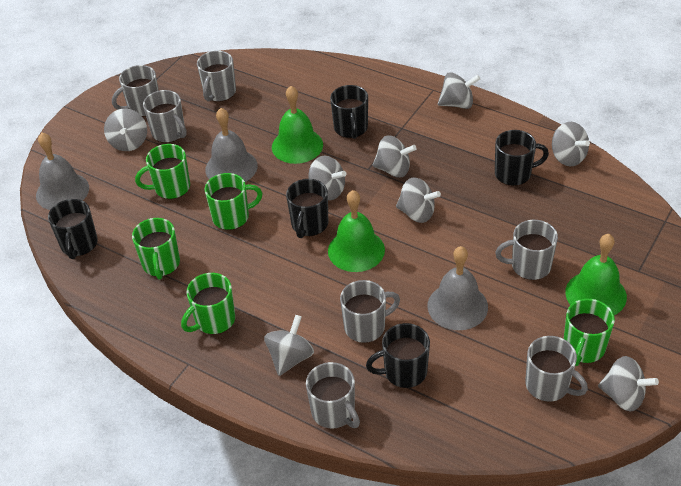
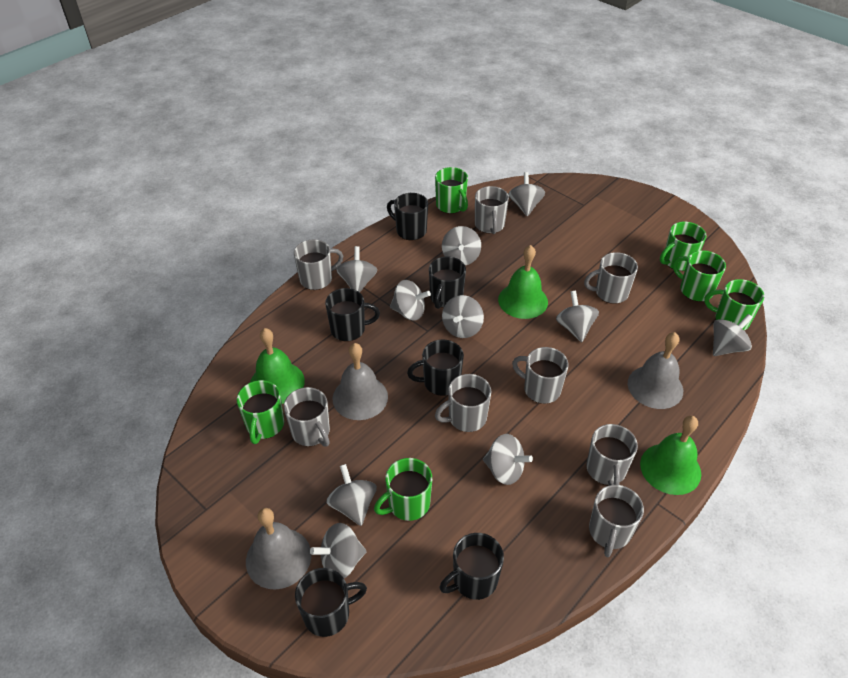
black mug: 5 -> 6
green mug: 5 -> 6
grey mug: 7 -> 8
grey spinning top: 8 -> 10

